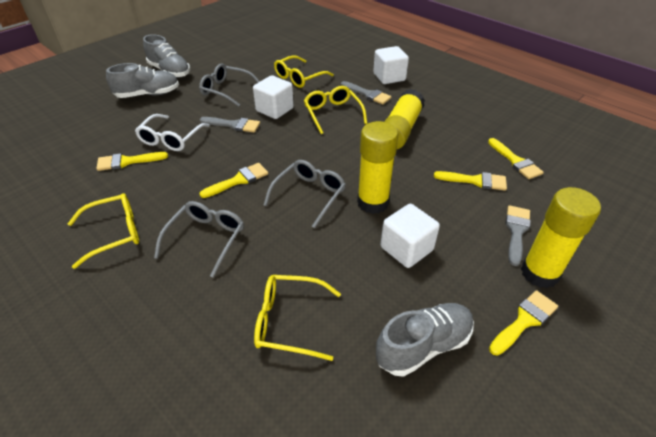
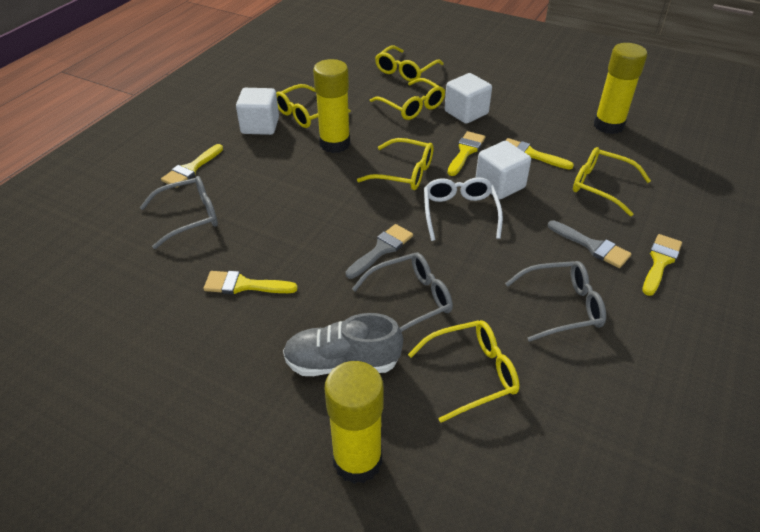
grey brush: 3 -> 2
grey shoe: 3 -> 1
yellow glasses: 4 -> 6

